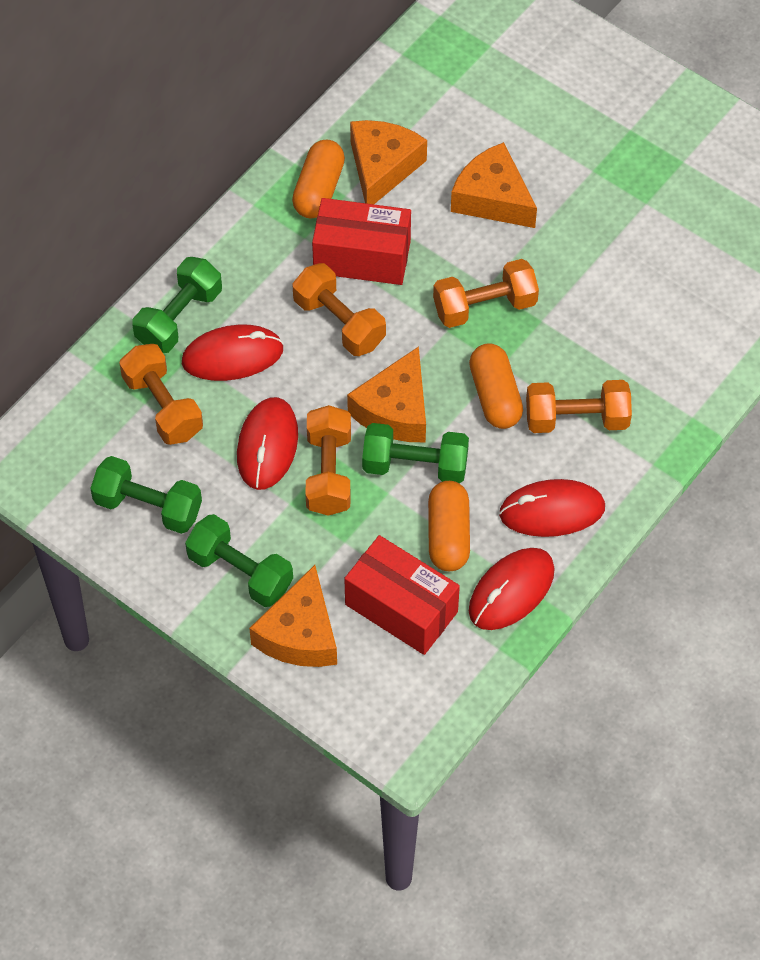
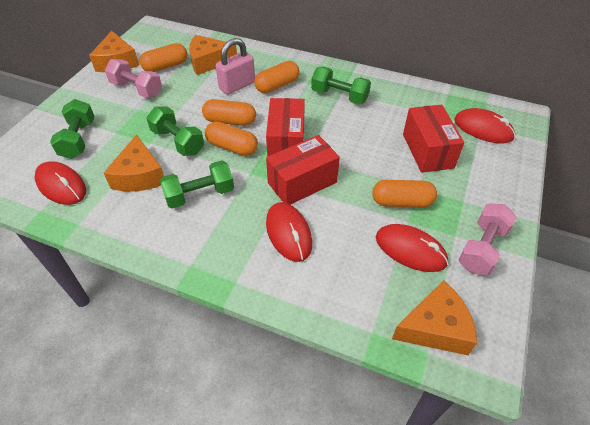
orange capsule: 3 -> 5
orange dumbbell: 5 -> 0
pink dumbbell: 0 -> 2
pink padlock: 0 -> 1
red box: 2 -> 3

